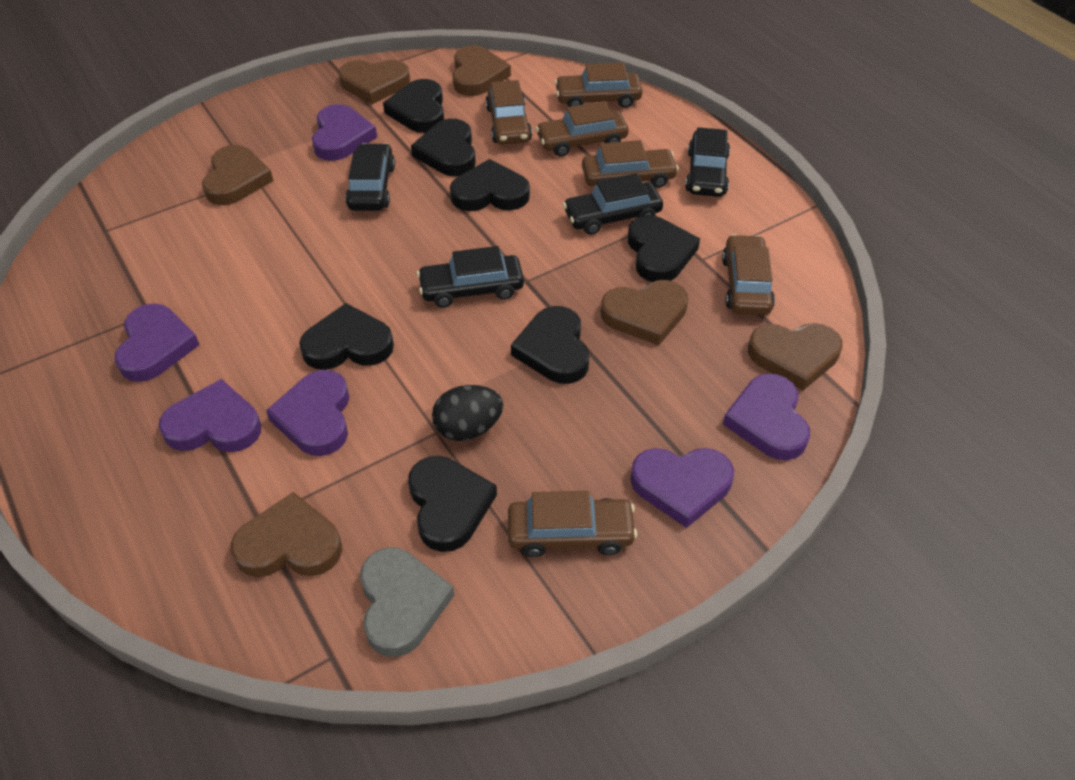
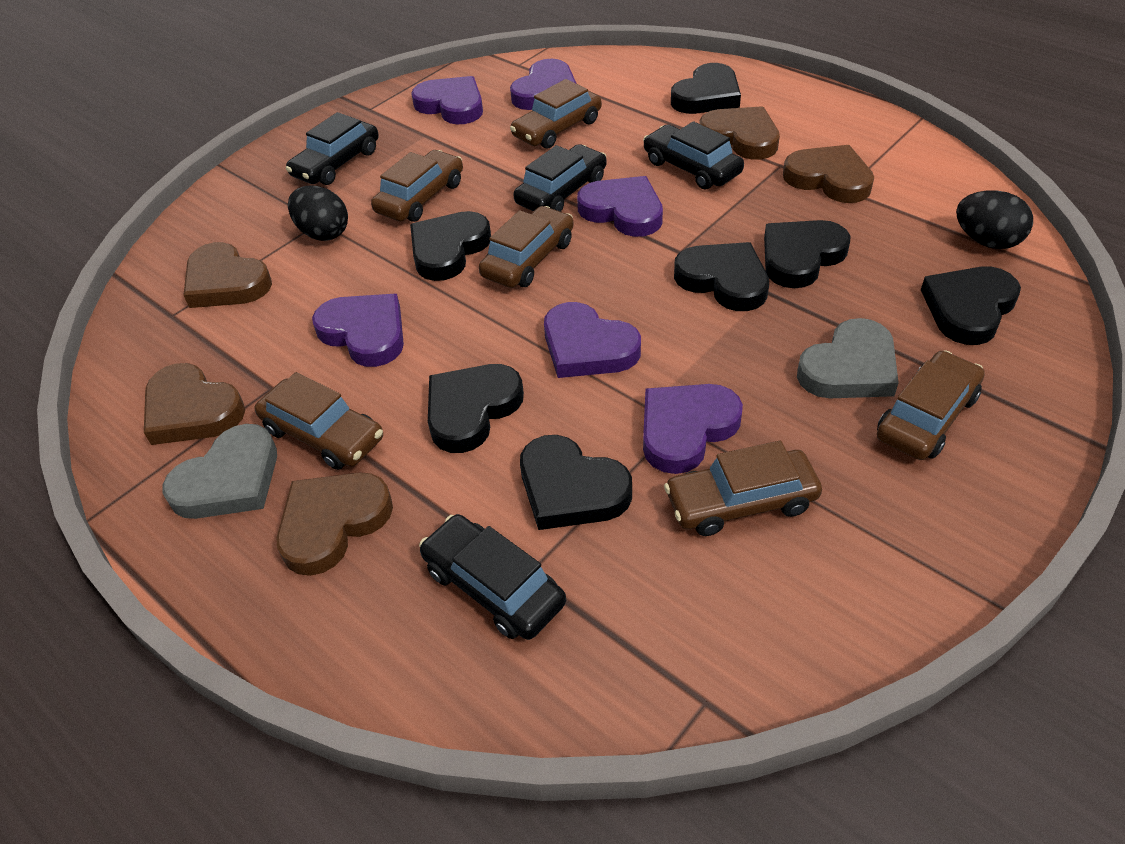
black egg: 1 -> 2
brown heart: 6 -> 5
grey heart: 1 -> 2

